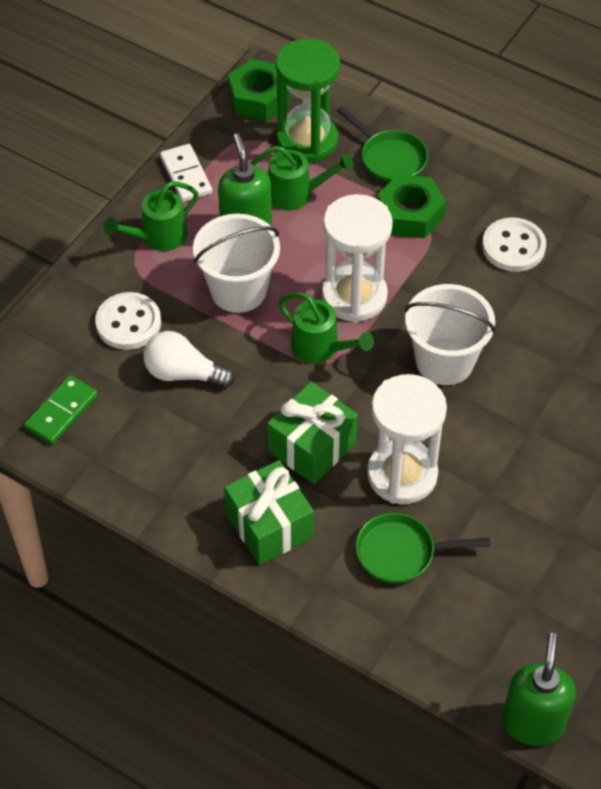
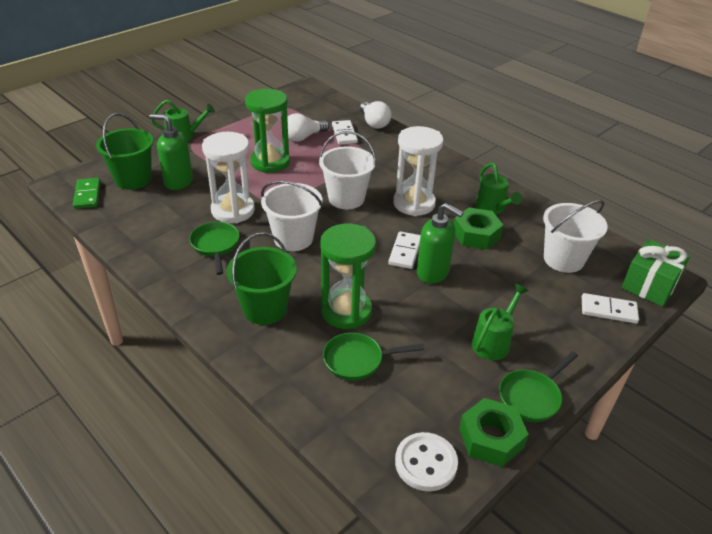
green bucket: 0 -> 2
green gift: 2 -> 1
green hourglass: 1 -> 2
green pan: 2 -> 3
white bucket: 2 -> 3
white button: 2 -> 1
white domino: 1 -> 3
white light bulb: 1 -> 2

